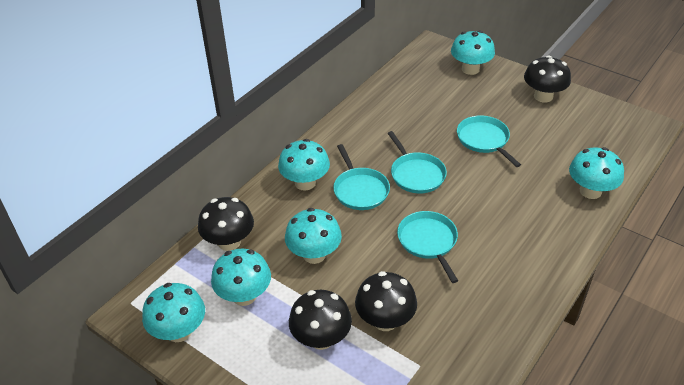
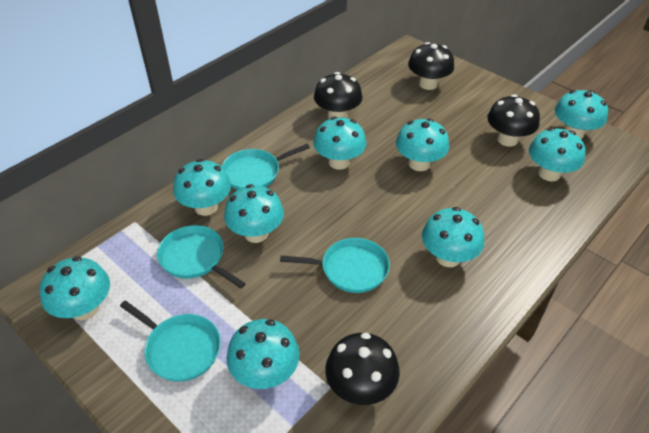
turquoise mushroom: 6 -> 9

